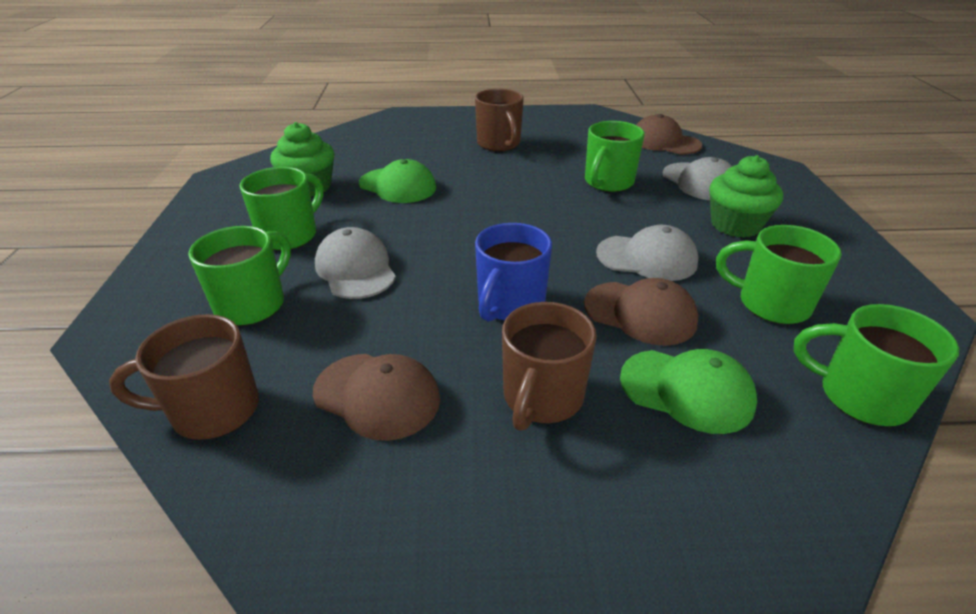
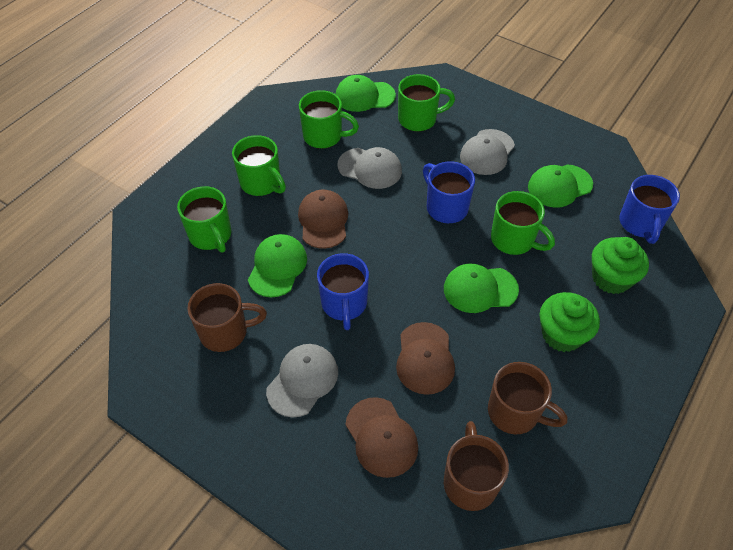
blue mug: 1 -> 3
green cap: 2 -> 4

